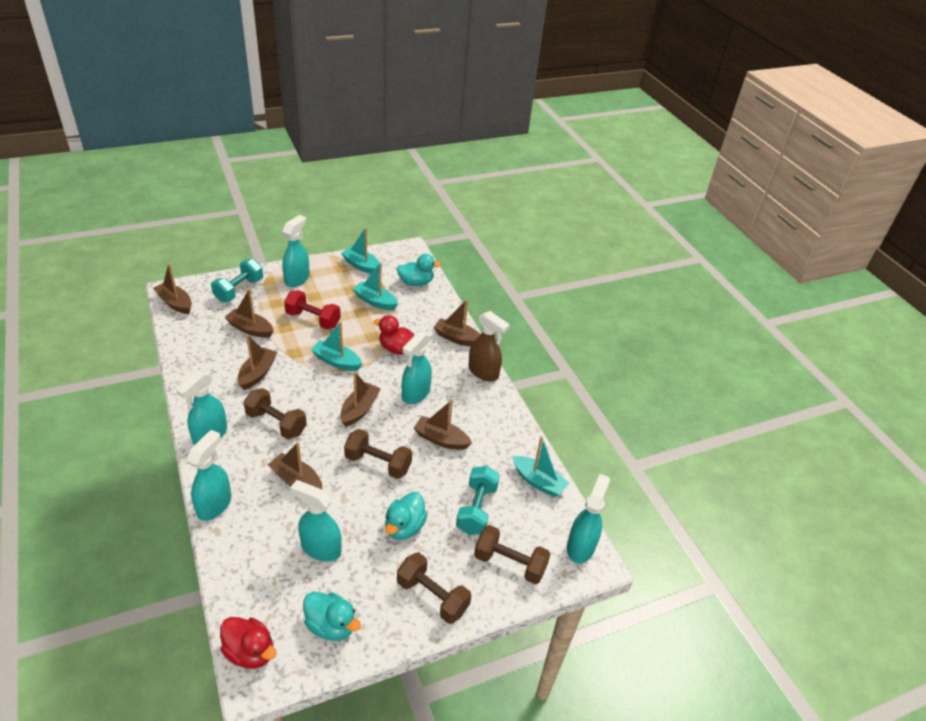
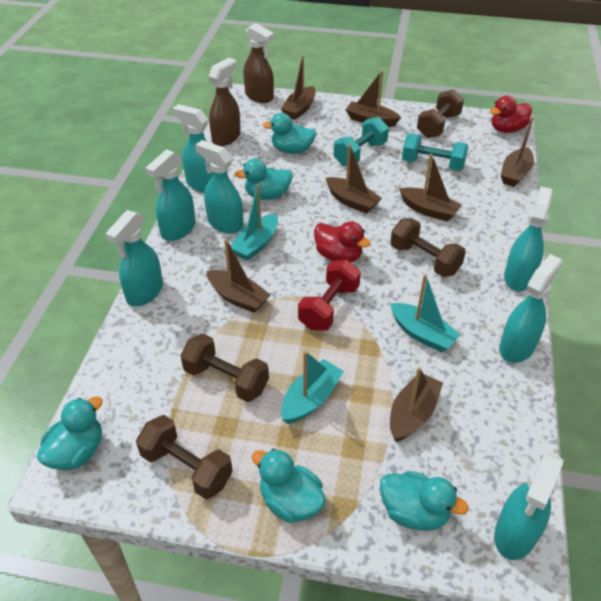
brown spray bottle: 1 -> 2
turquoise boat: 4 -> 3
turquoise duck: 3 -> 5
turquoise spray bottle: 6 -> 7

